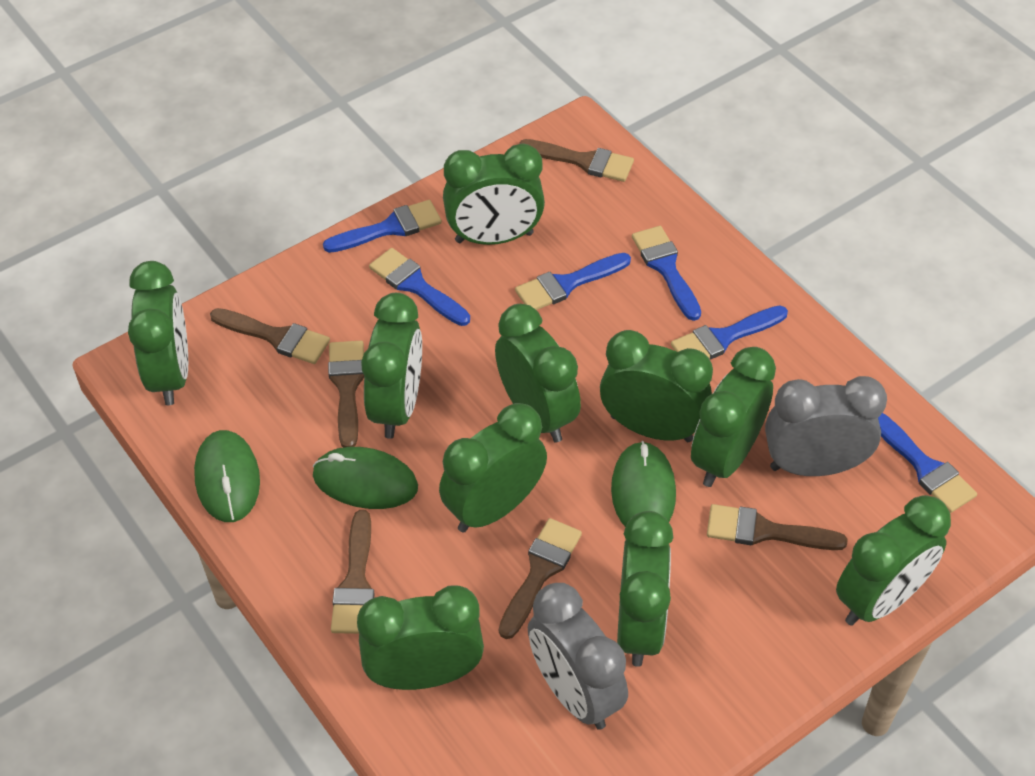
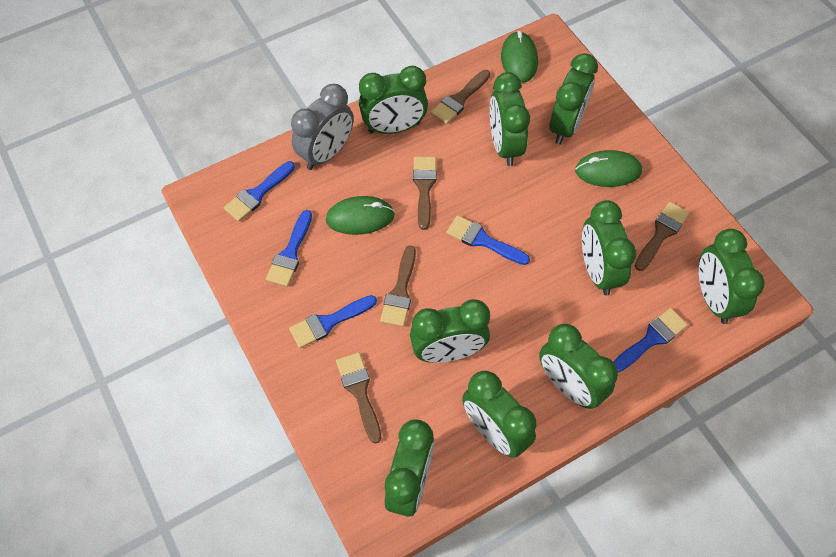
blue brush: 6 -> 5
brown brush: 6 -> 5
green clock: 10 -> 9
grey clock: 2 -> 1

